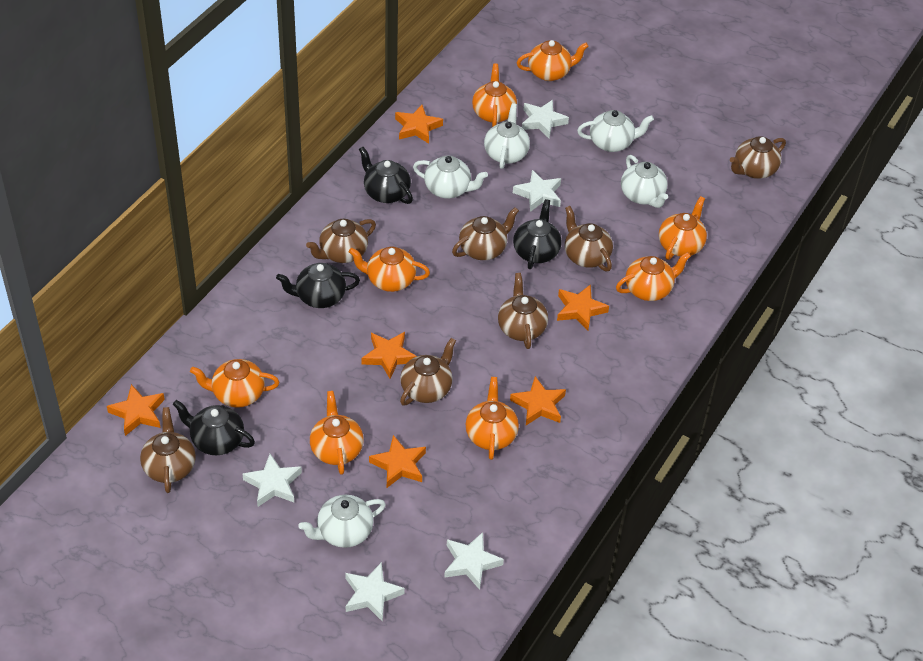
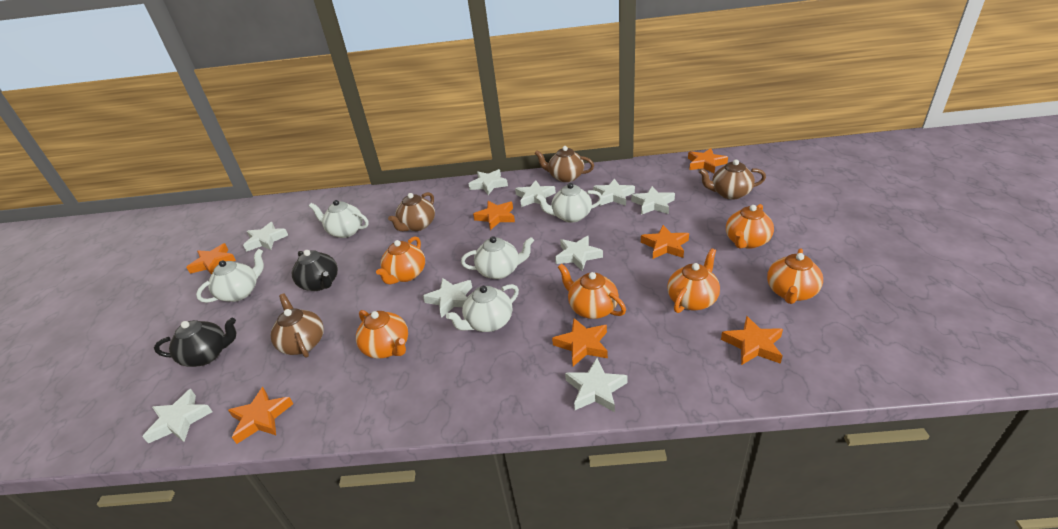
black teapot: 4 -> 2
brown teapot: 7 -> 4
orange star: 6 -> 7
orange teapot: 8 -> 6
white star: 5 -> 9

